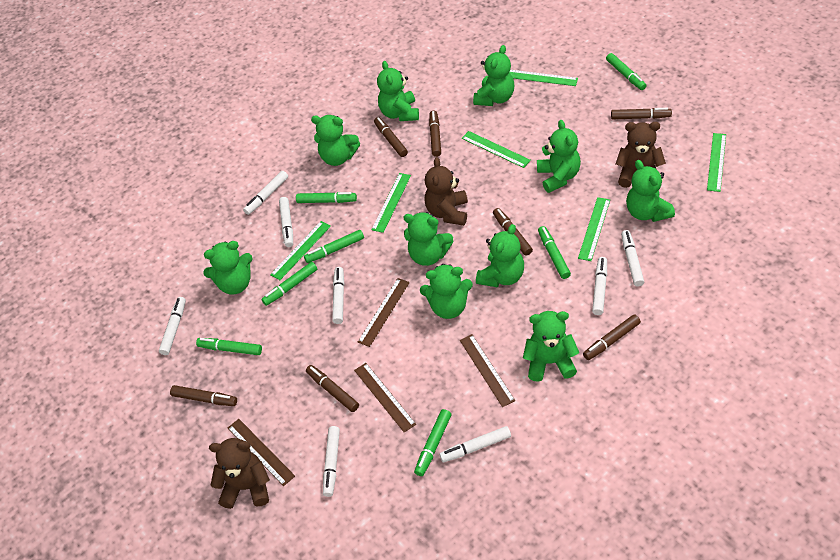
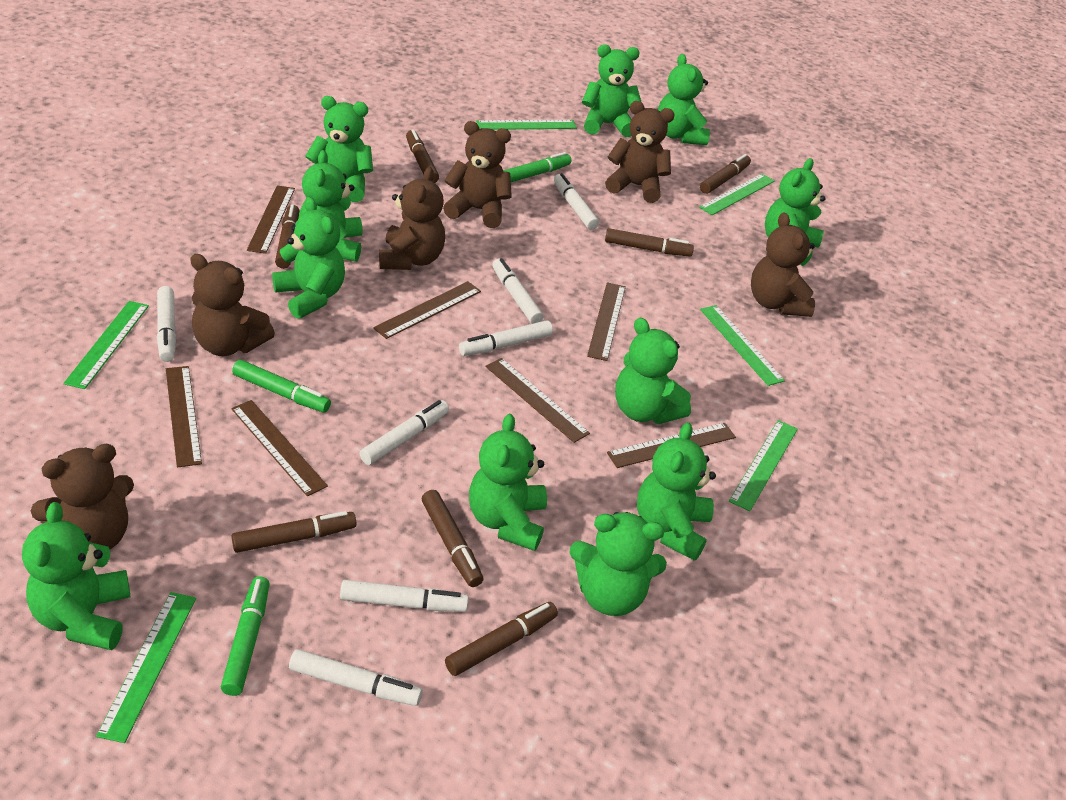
brown ruler: 4 -> 7
brown teddy bear: 3 -> 6
green marker: 7 -> 3
green teddy bear: 10 -> 11
white marker: 8 -> 7

